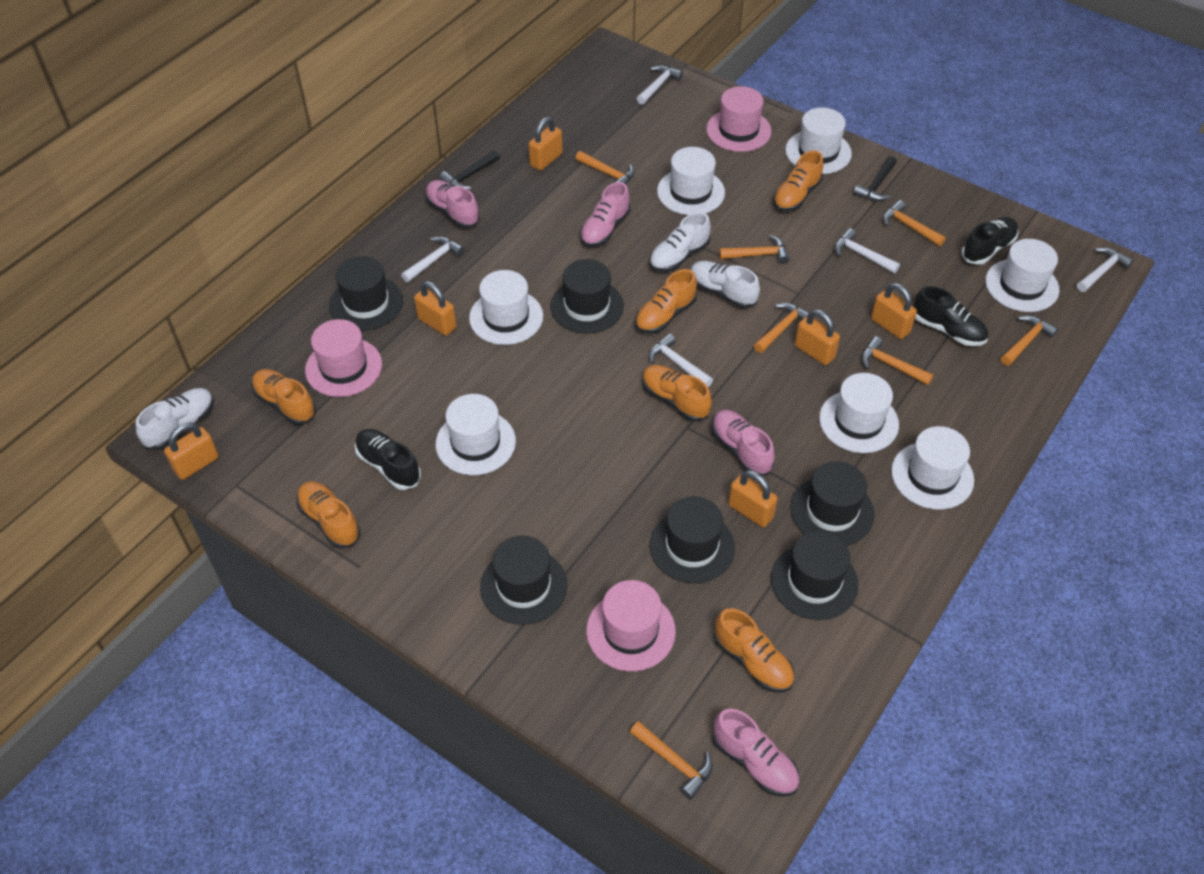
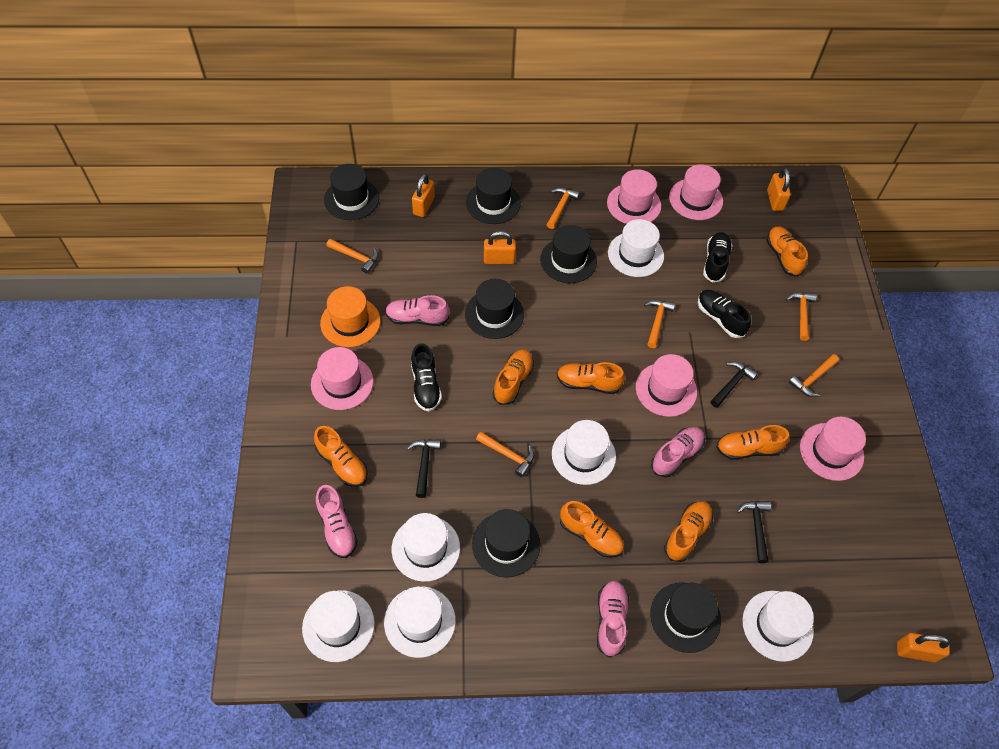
black hammer: 2 -> 3
orange hammer: 7 -> 6
orange hat: 0 -> 1
orange padlock: 6 -> 4
orange shoe: 6 -> 7
pink hat: 3 -> 5
white hammer: 5 -> 0
white hat: 7 -> 6
white shoe: 3 -> 0

